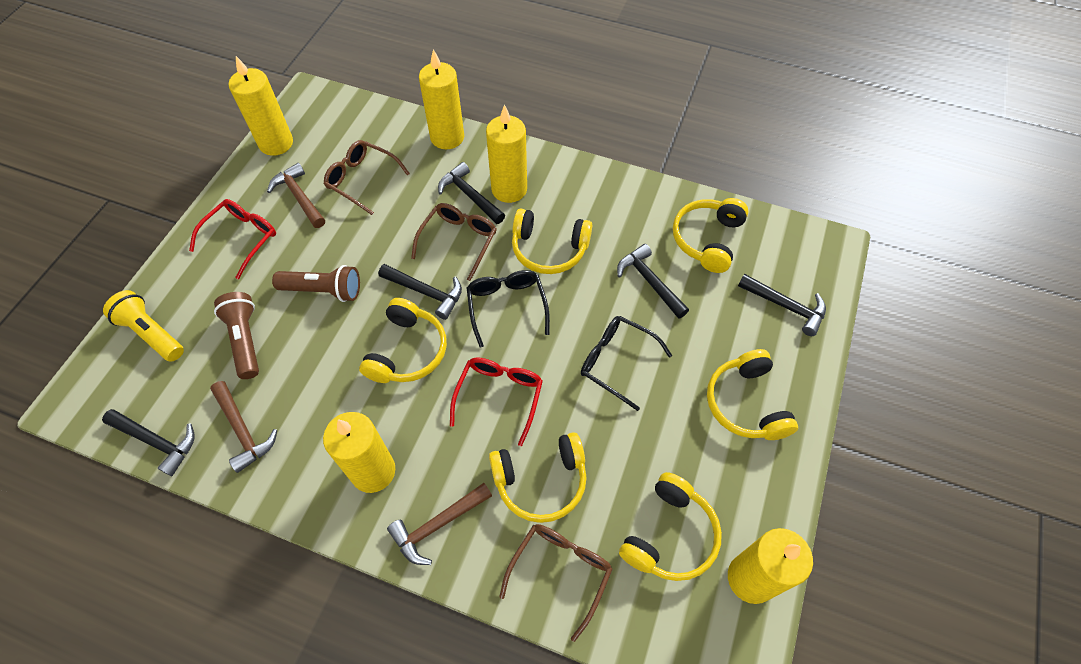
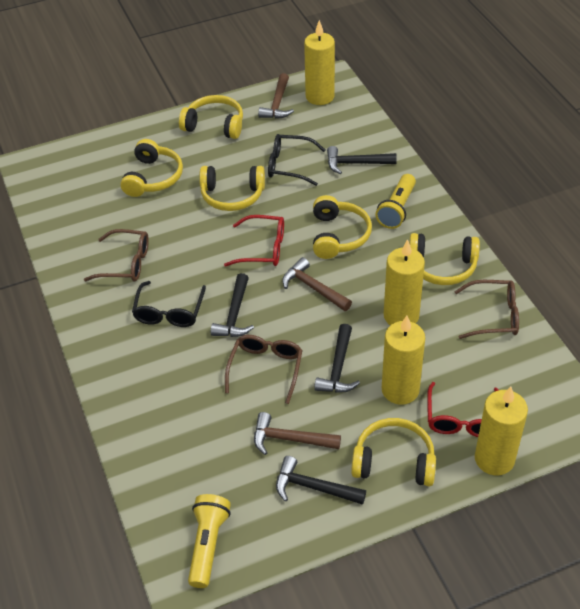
black hammer: 5 -> 4
brown flashlight: 2 -> 0
yellow candle: 5 -> 4
yellow flashlight: 1 -> 2

